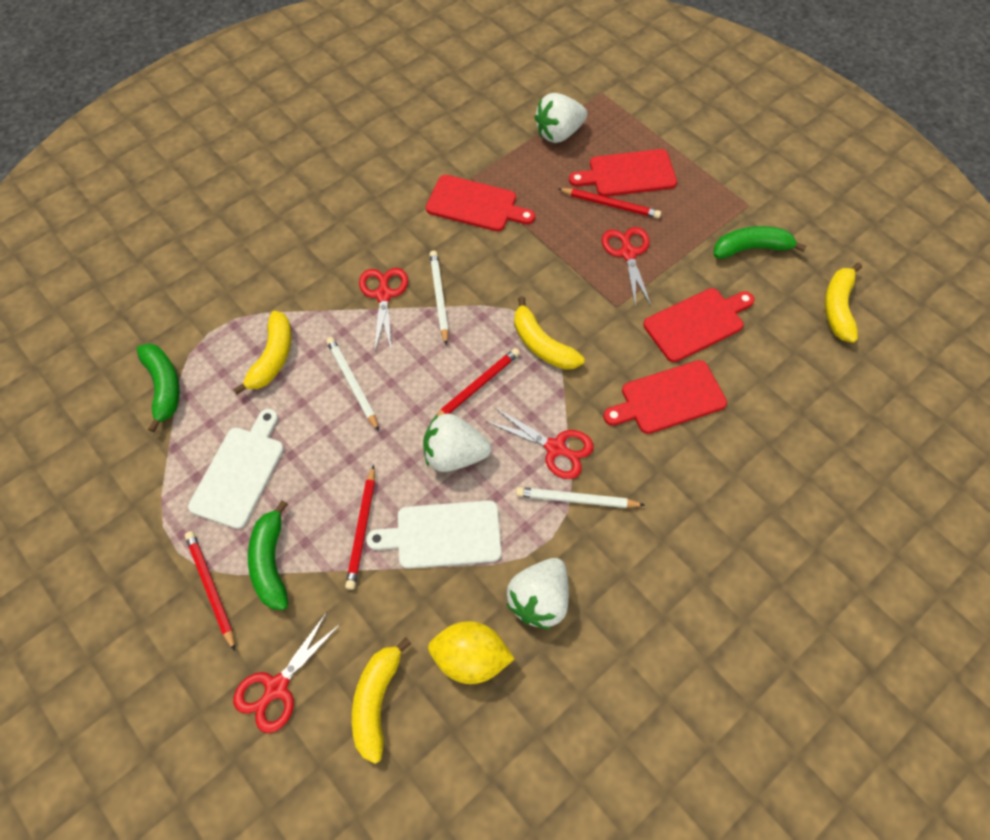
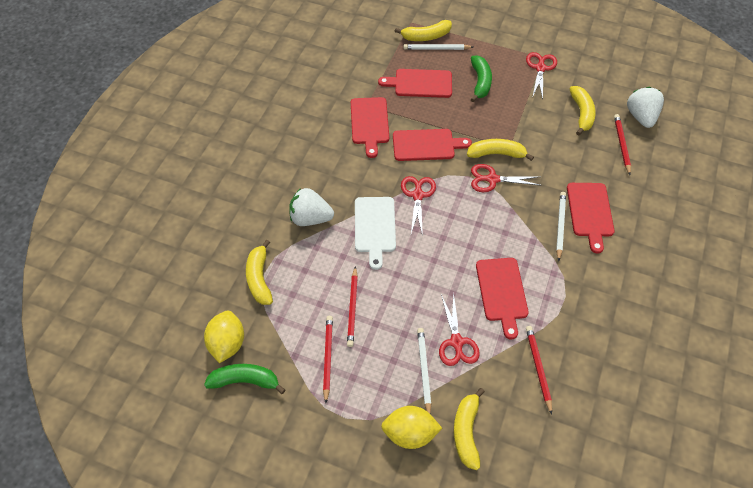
green banana: 3 -> 2
red cutting board: 4 -> 5
white cutting board: 2 -> 1
white strawberry: 3 -> 2
yellow banana: 4 -> 5
yellow lemon: 1 -> 2

